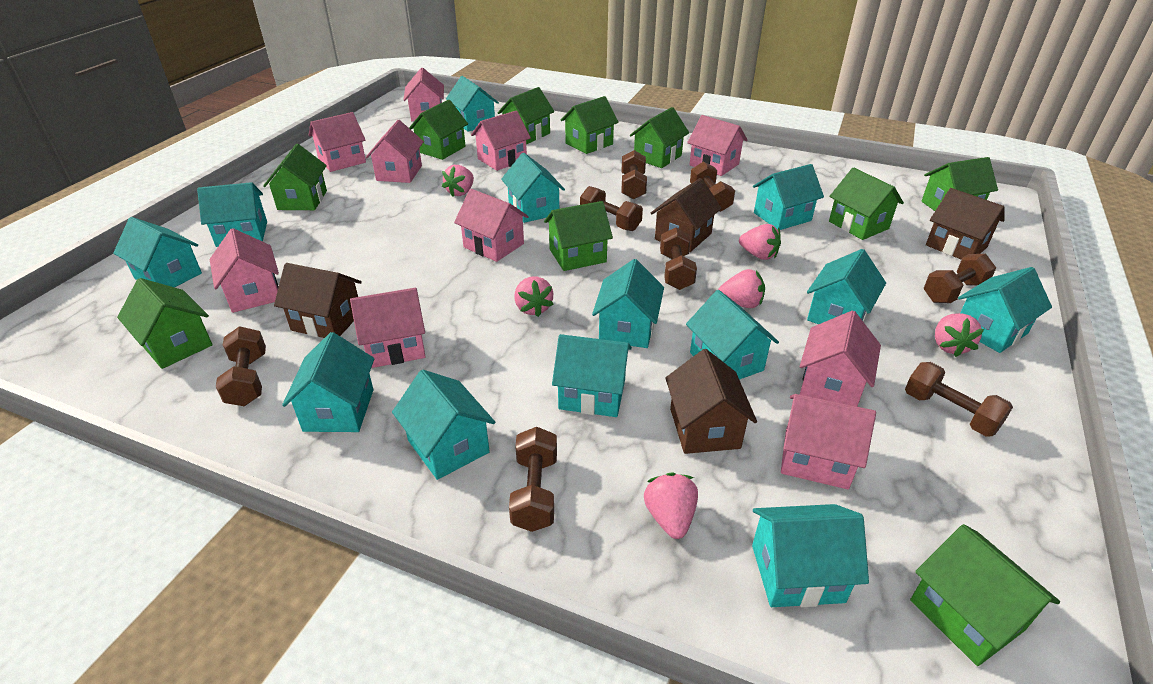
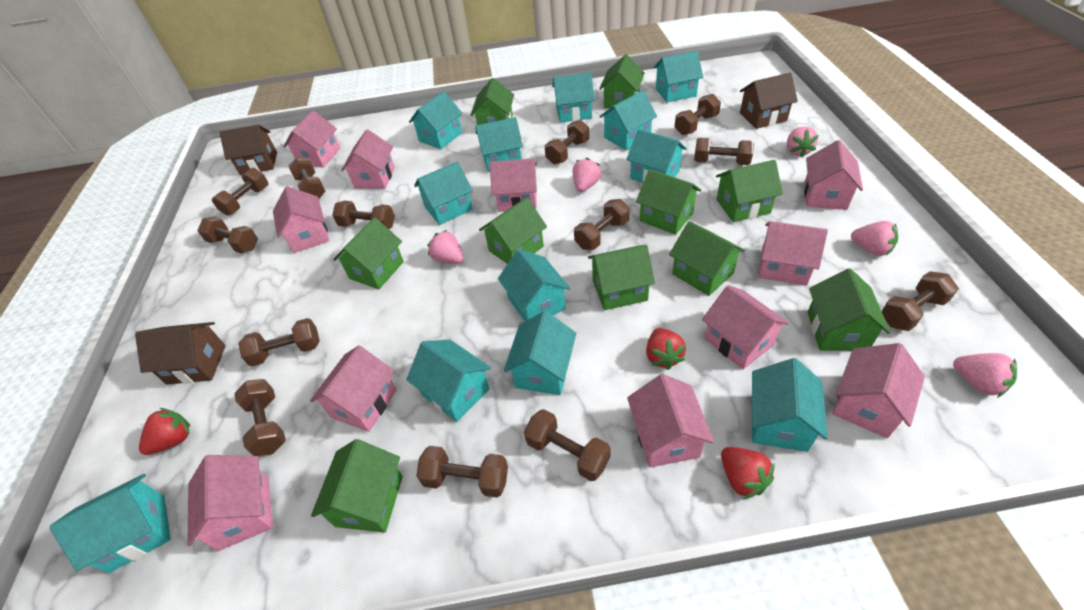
brown dumbbell: 8 -> 13
brown house: 4 -> 3
pink house: 10 -> 11
pink strawberry: 6 -> 5
red strawberry: 0 -> 3
turquoise house: 13 -> 12

